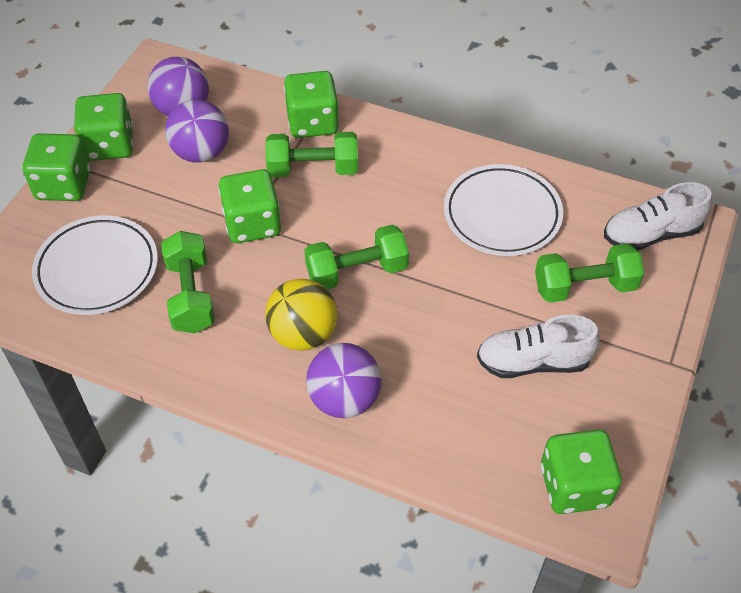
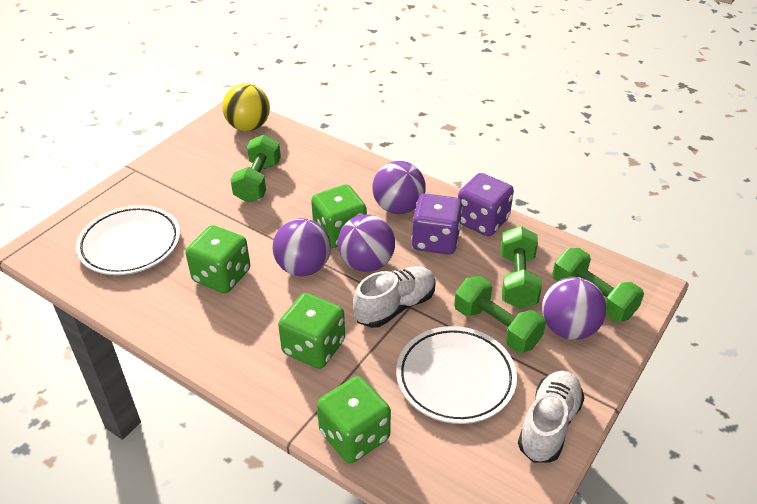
green dice: 5 -> 4
purple ball: 3 -> 4
purple dice: 0 -> 2

